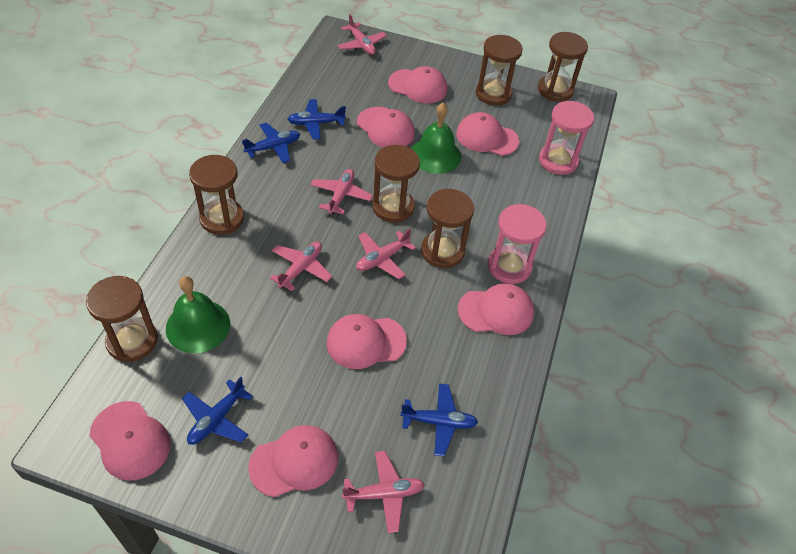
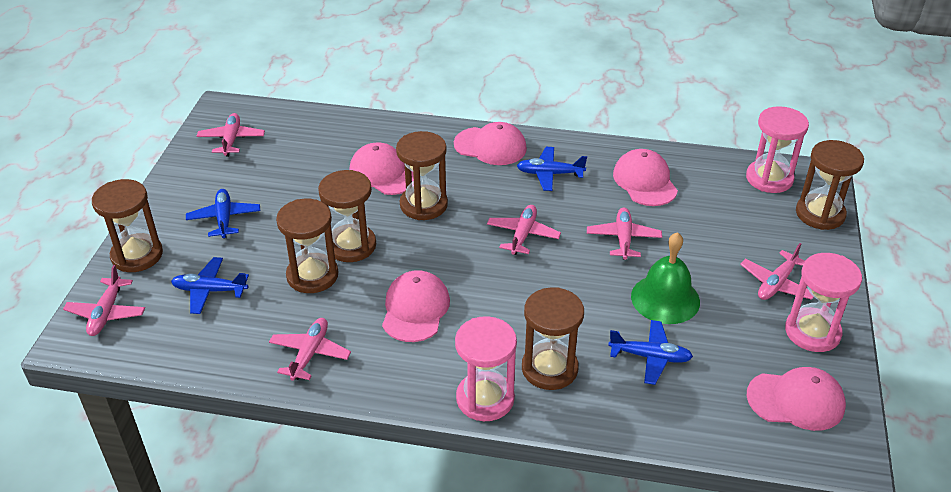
green bell: 2 -> 1
pink cap: 7 -> 5
pink hourglass: 2 -> 3
pink plane: 5 -> 6

